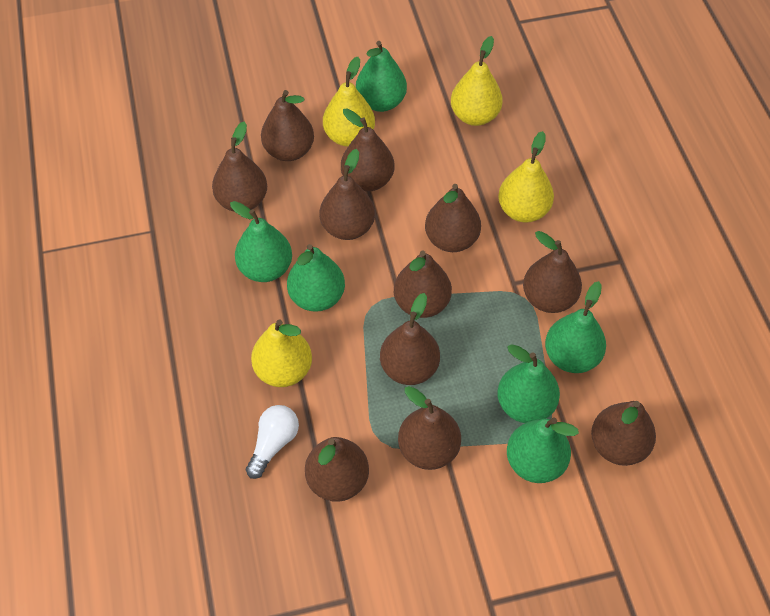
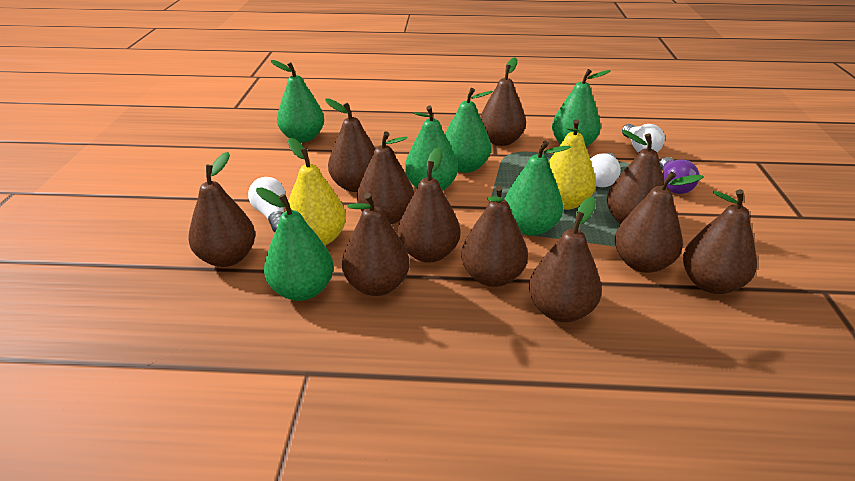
purple light bulb: 0 -> 1
white light bulb: 1 -> 3
yellow pear: 4 -> 2

